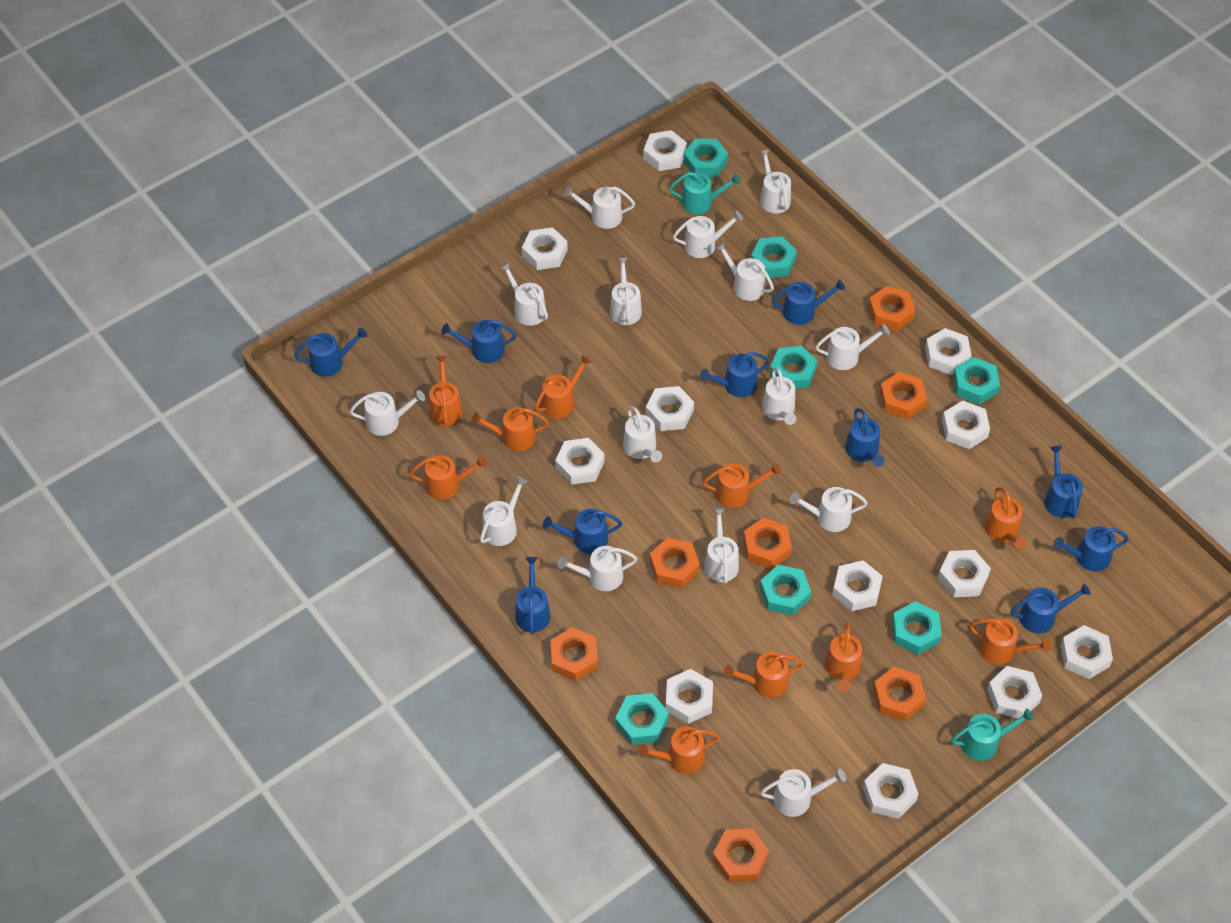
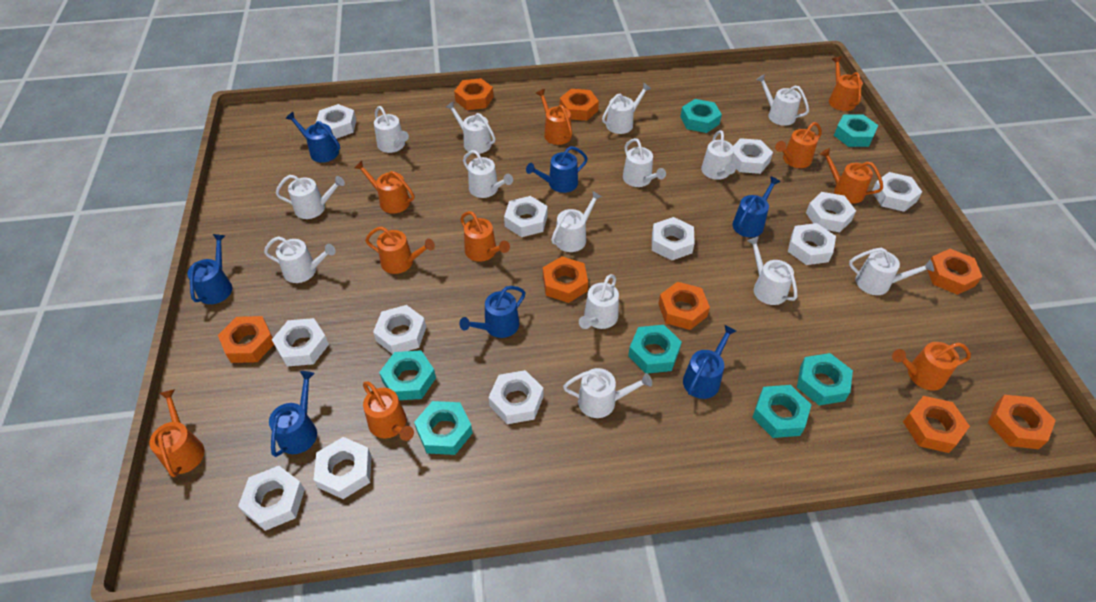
blue watering can: 10 -> 7
orange nut: 7 -> 8
turquoise watering can: 2 -> 0
white watering can: 15 -> 14

